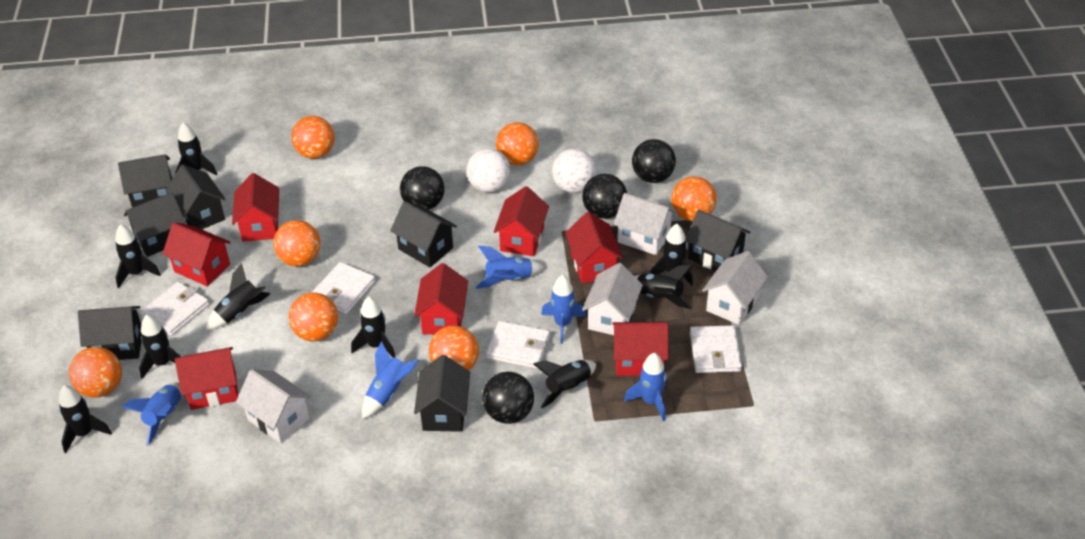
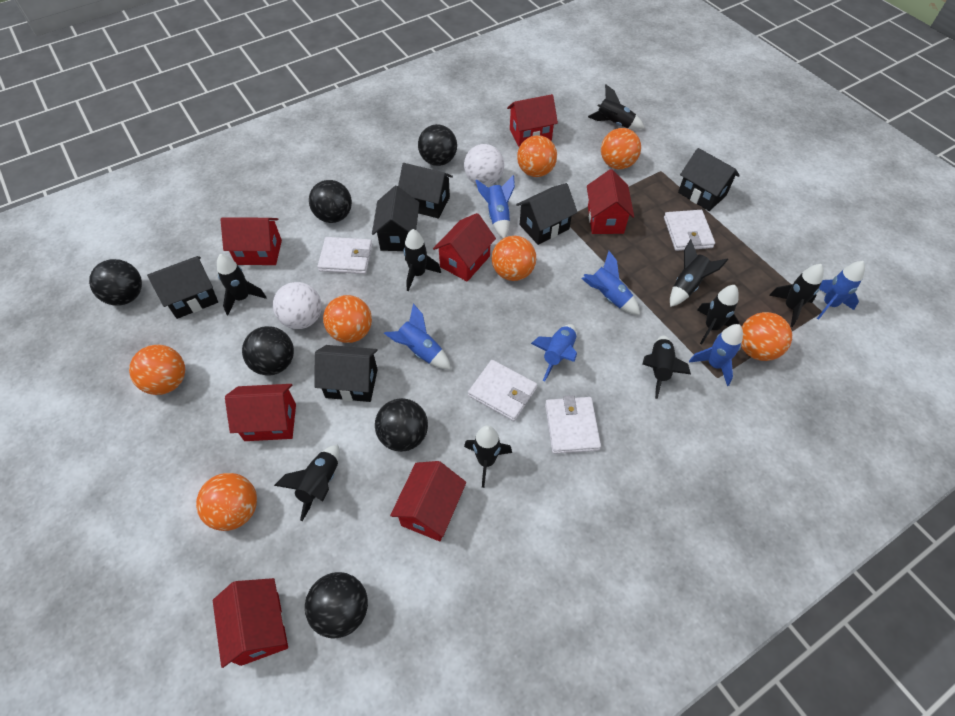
black ball: 4 -> 6
black house: 7 -> 6
blue rocket: 5 -> 6
white house: 4 -> 0

